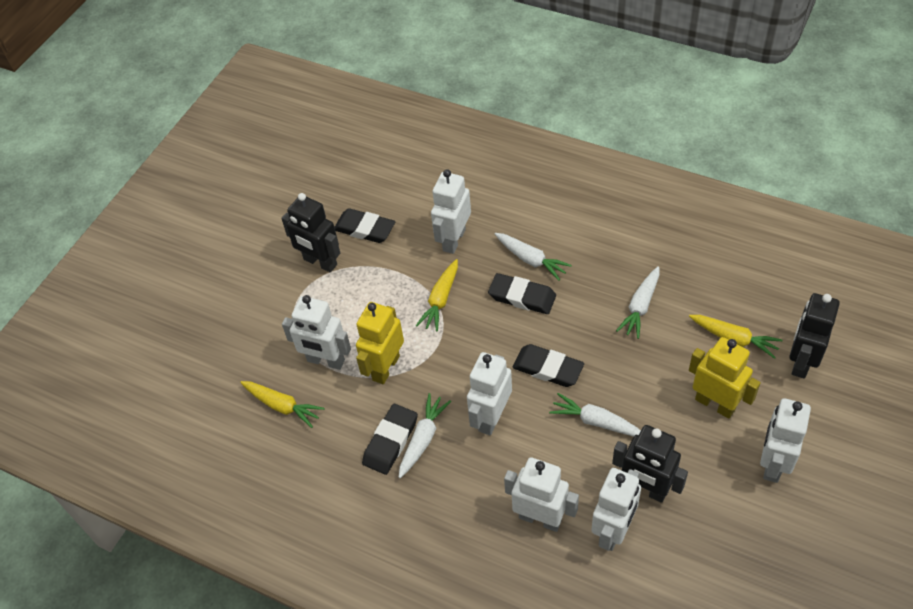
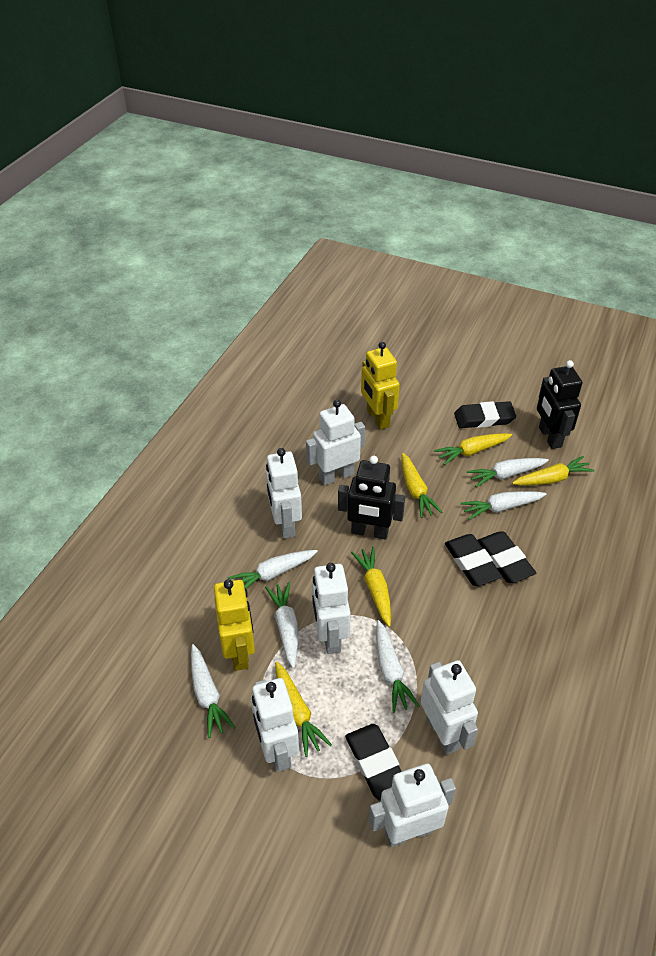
black robot: 3 -> 2
white carrot: 4 -> 6
yellow carrot: 3 -> 5

